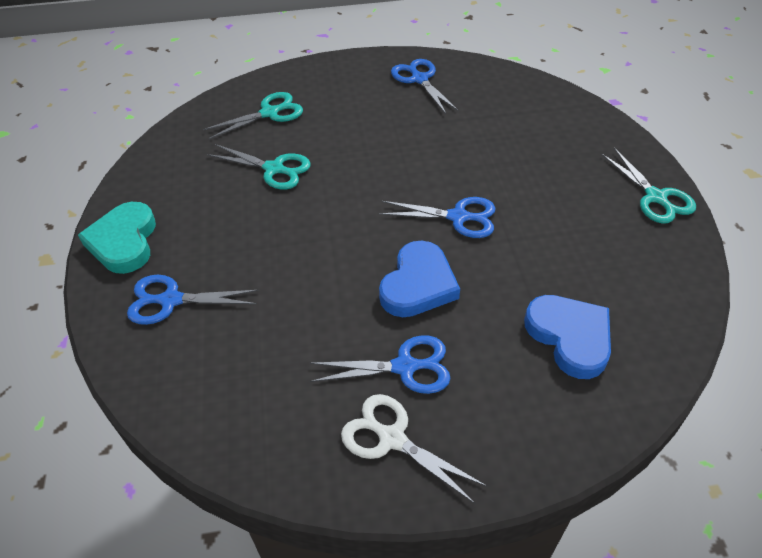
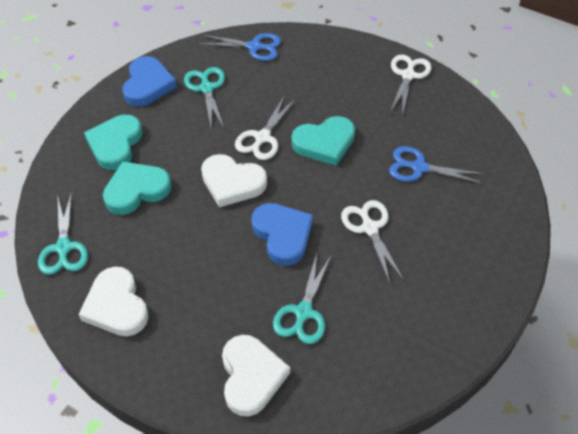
blue scissors: 4 -> 2
turquoise heart: 1 -> 3
white heart: 0 -> 3
white scissors: 1 -> 3

